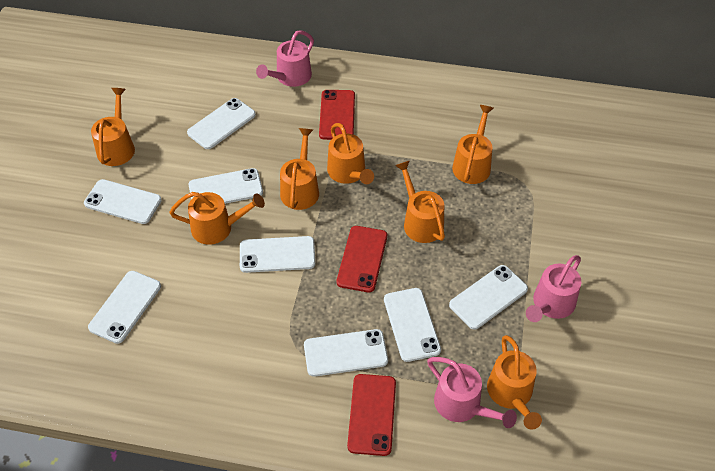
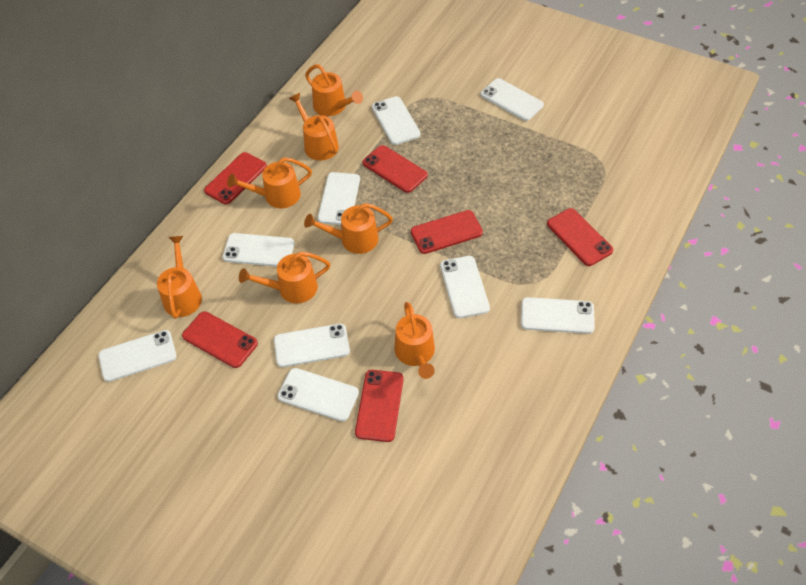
pink watering can: 3 -> 0
red phone: 3 -> 6
white phone: 8 -> 9

